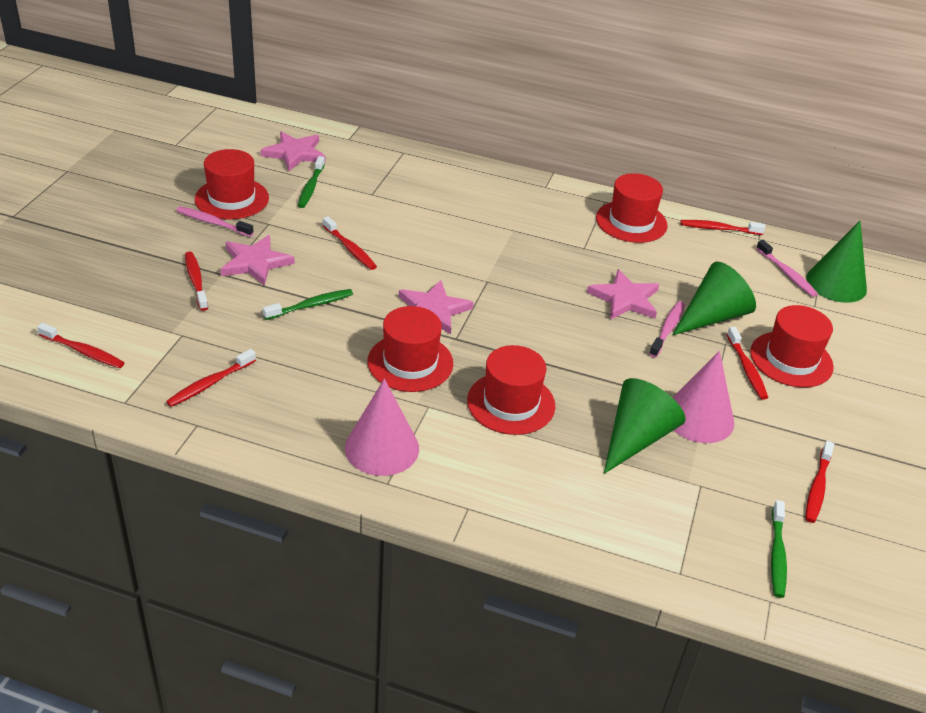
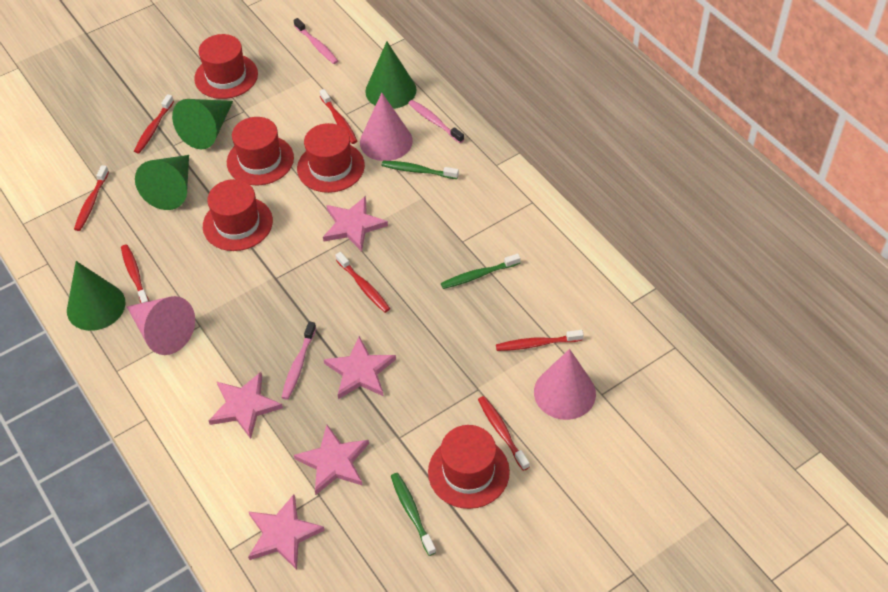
green cone: 3 -> 4
pink cone: 2 -> 3
pink star: 4 -> 5

